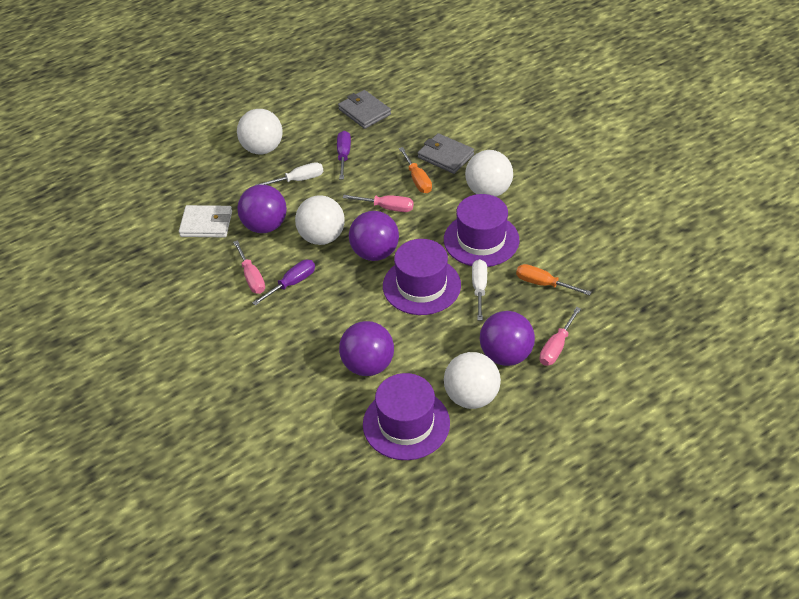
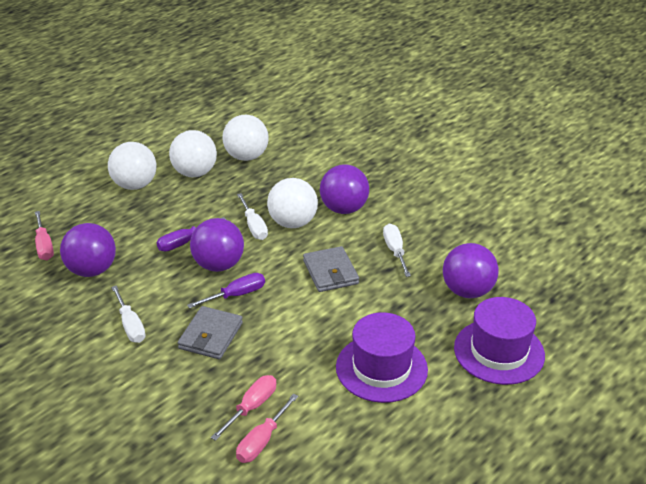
orange screwdriver: 2 -> 0
purple hat: 3 -> 2
white screwdriver: 2 -> 3
white wallet: 1 -> 0

